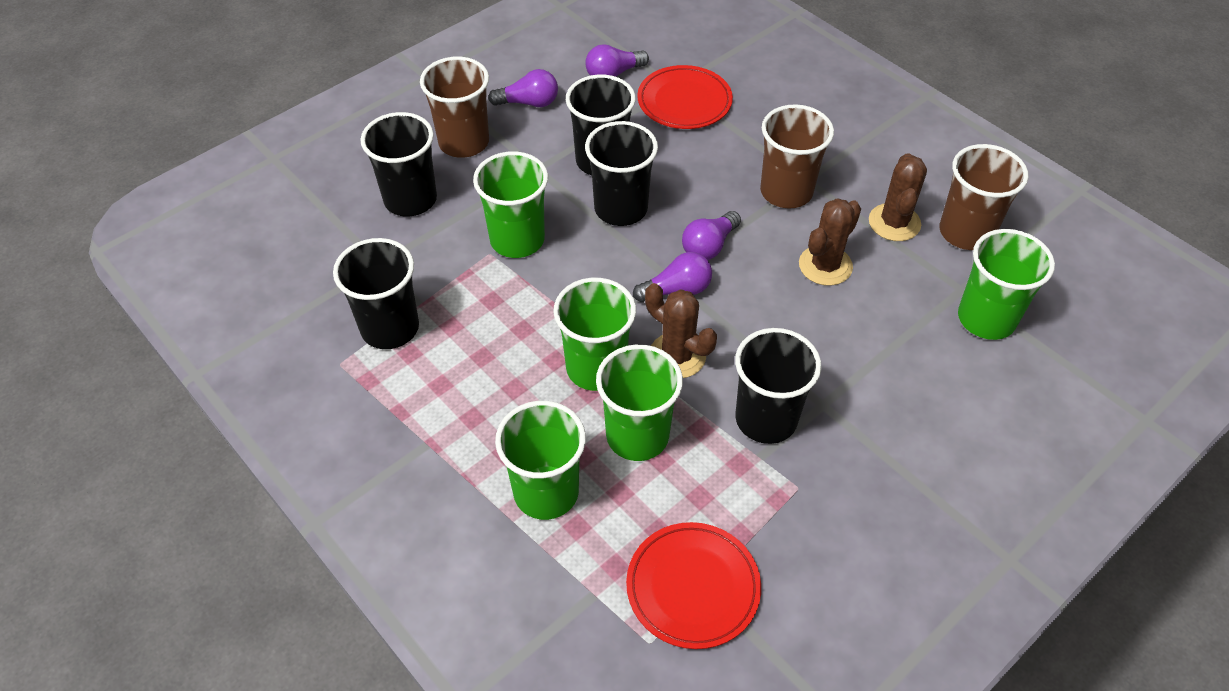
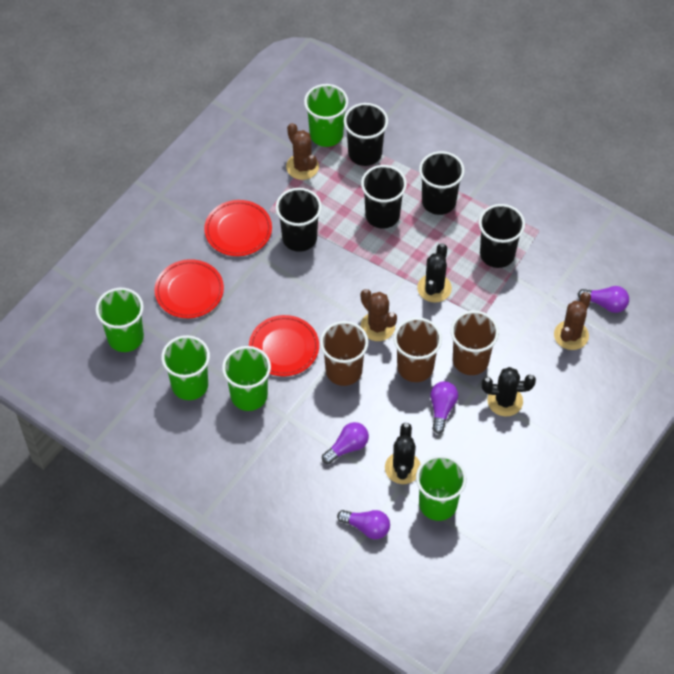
black cactus: 0 -> 3
red plate: 2 -> 3

